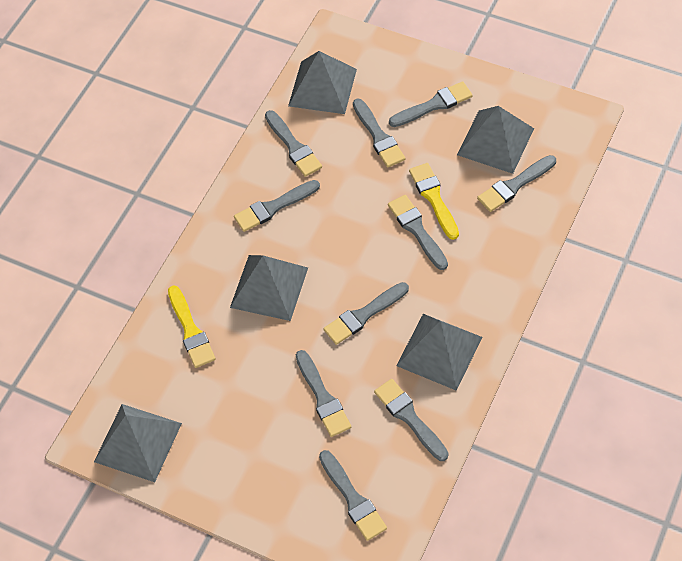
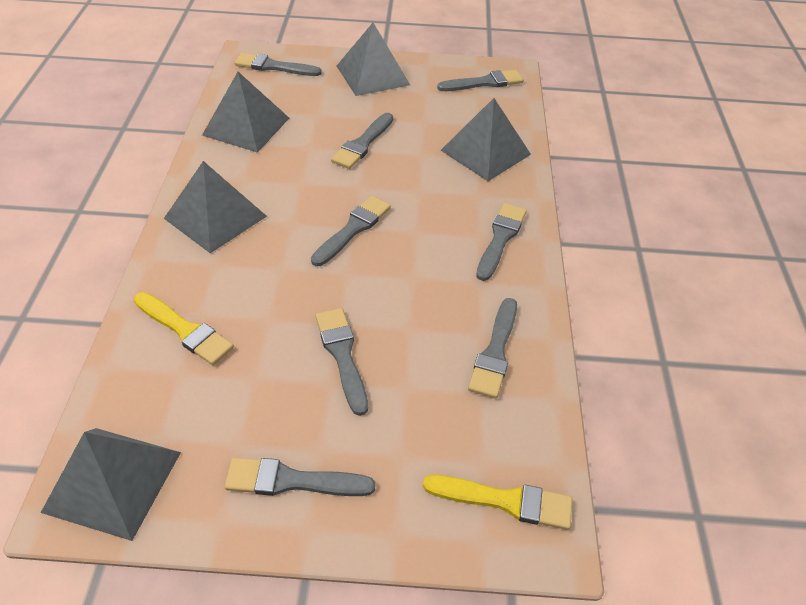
grey brush: 10 -> 8

